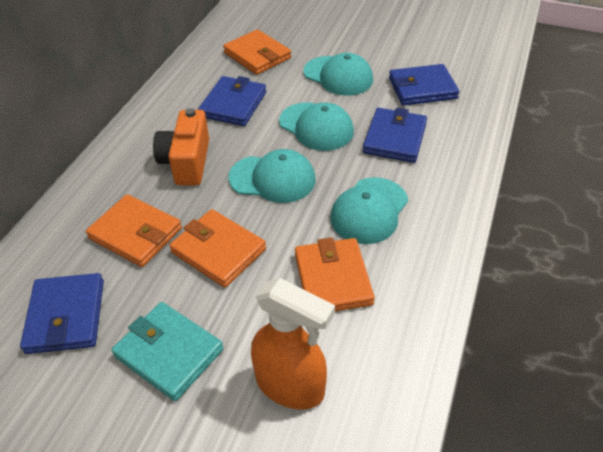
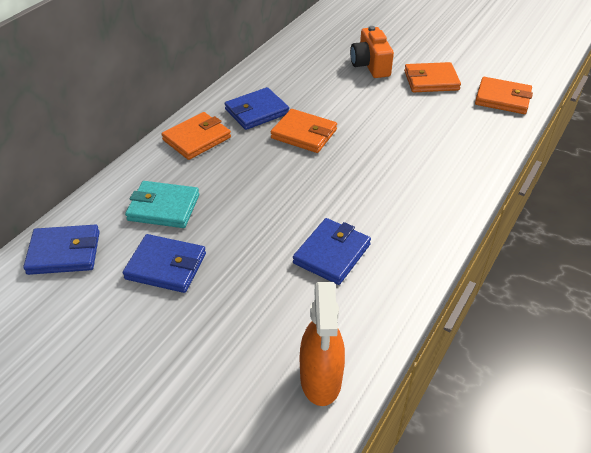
turquoise cap: 4 -> 0

